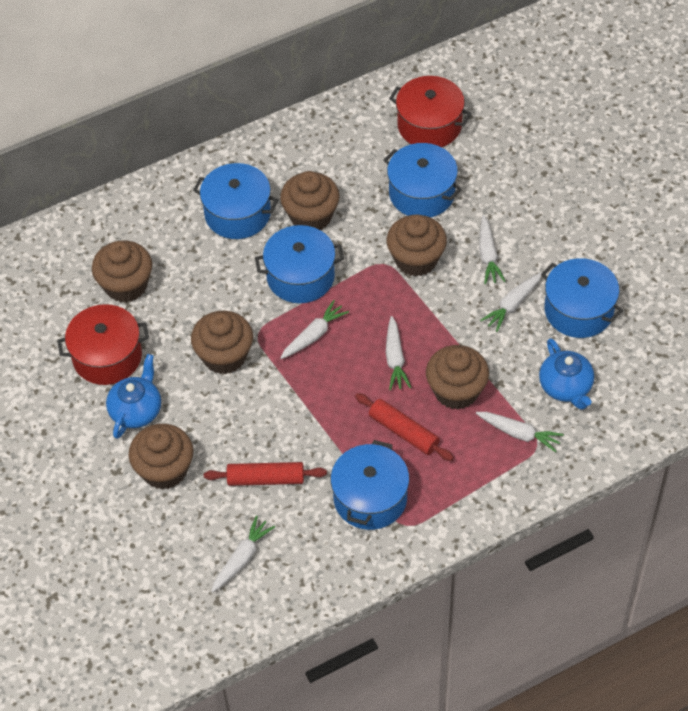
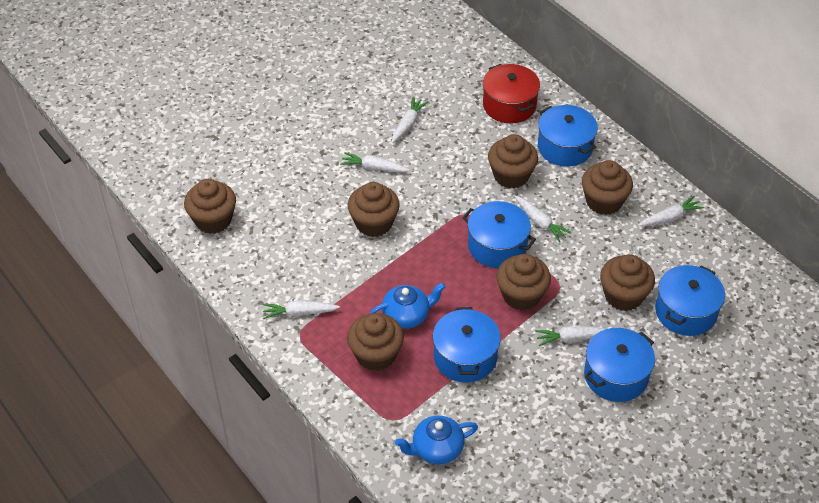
brown cupcake: 6 -> 7
red pot: 2 -> 1
red rolling pin: 2 -> 0

